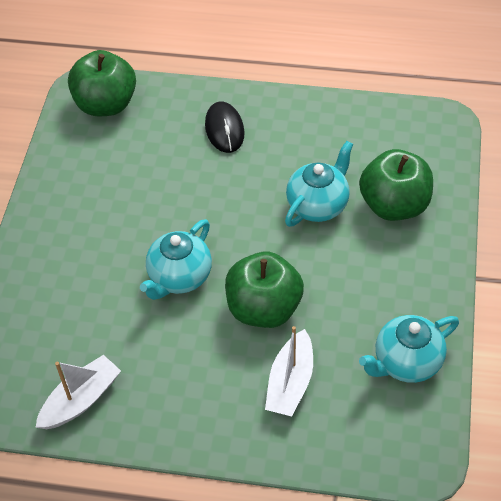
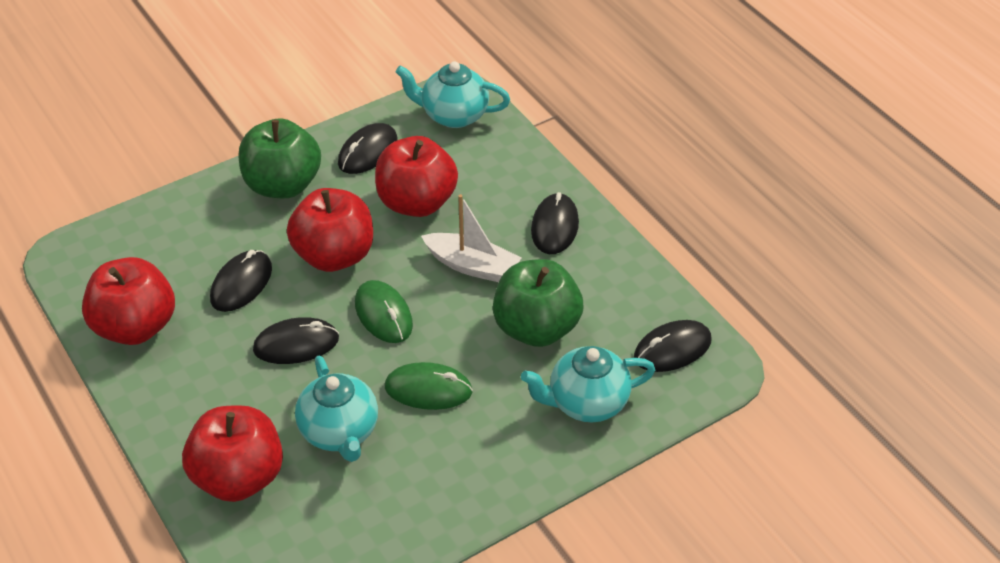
black mouse: 1 -> 5
green apple: 3 -> 2
green mouse: 0 -> 2
red apple: 0 -> 4
white boat: 2 -> 1

